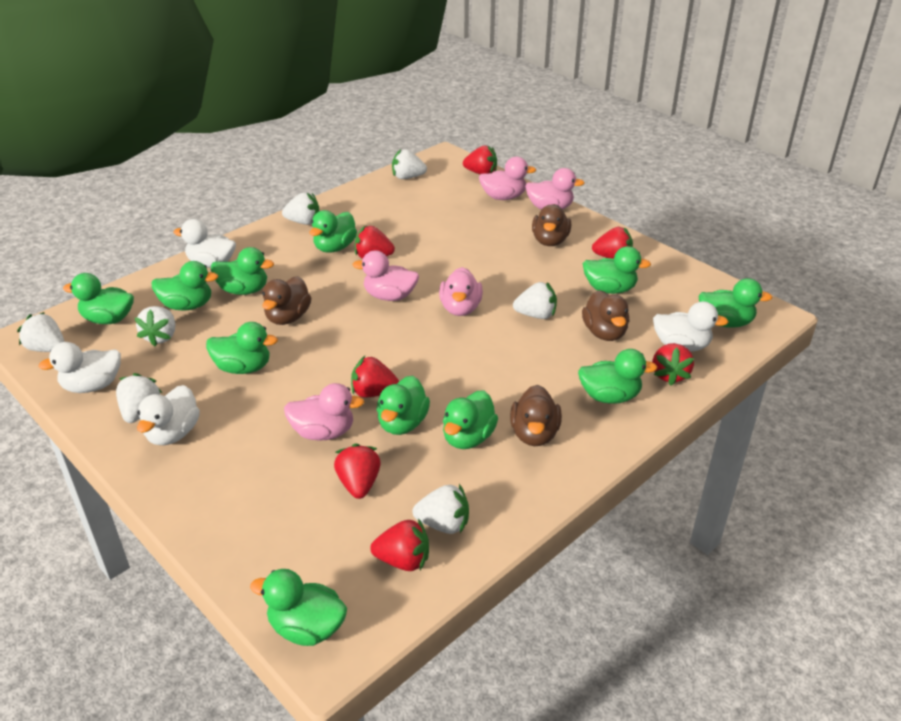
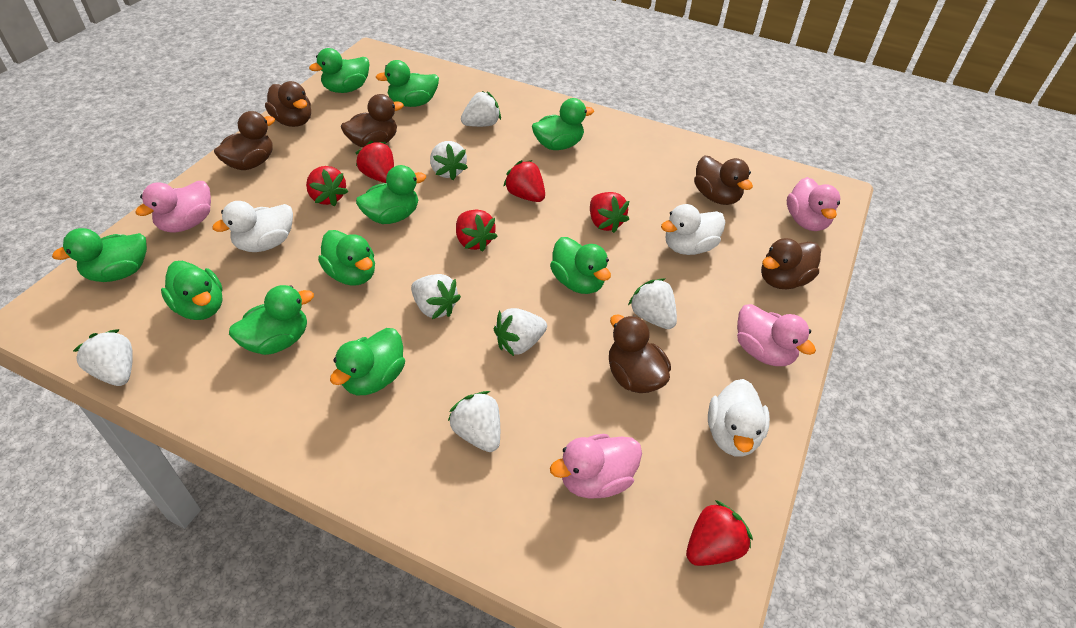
brown duck: 4 -> 6
green duck: 11 -> 10
pink duck: 5 -> 4
red strawberry: 7 -> 6
white duck: 4 -> 3

